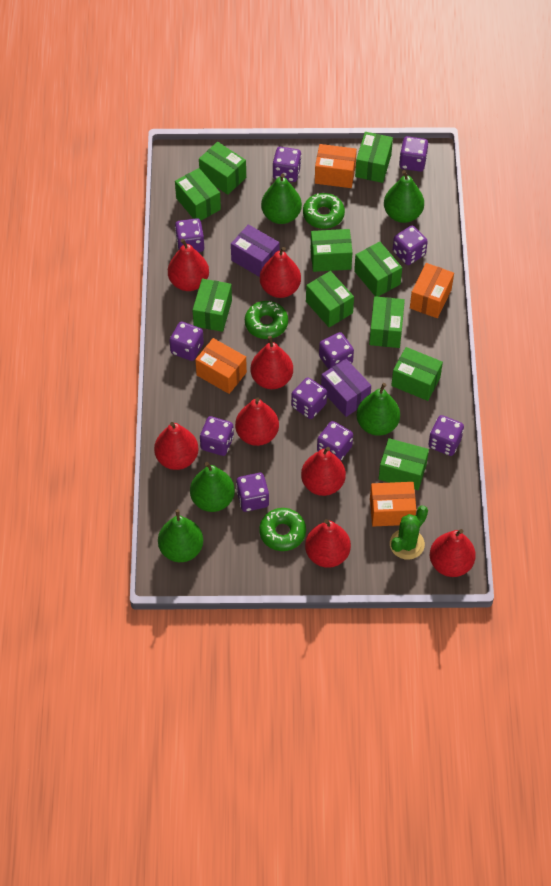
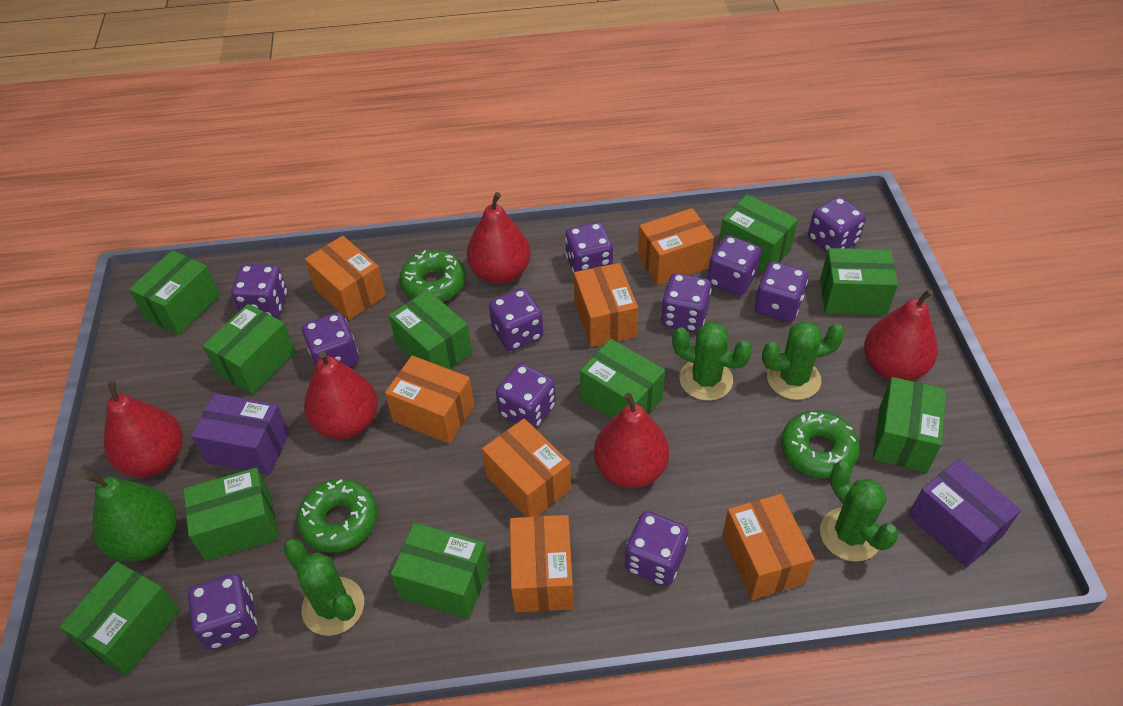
green cactus: 1 -> 4
green pear: 5 -> 1
orange box: 4 -> 7
red pear: 8 -> 5

